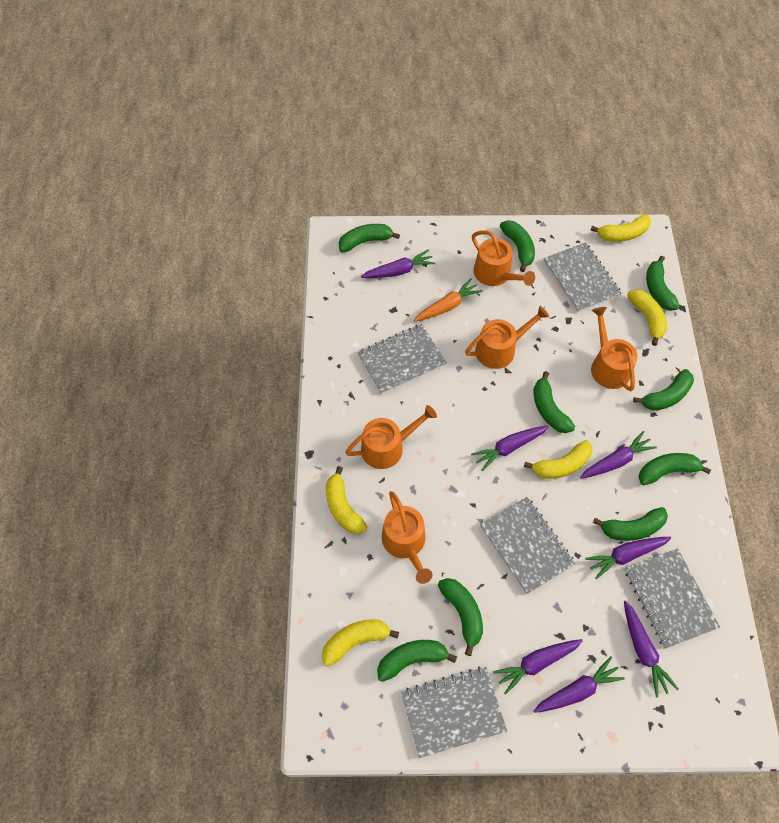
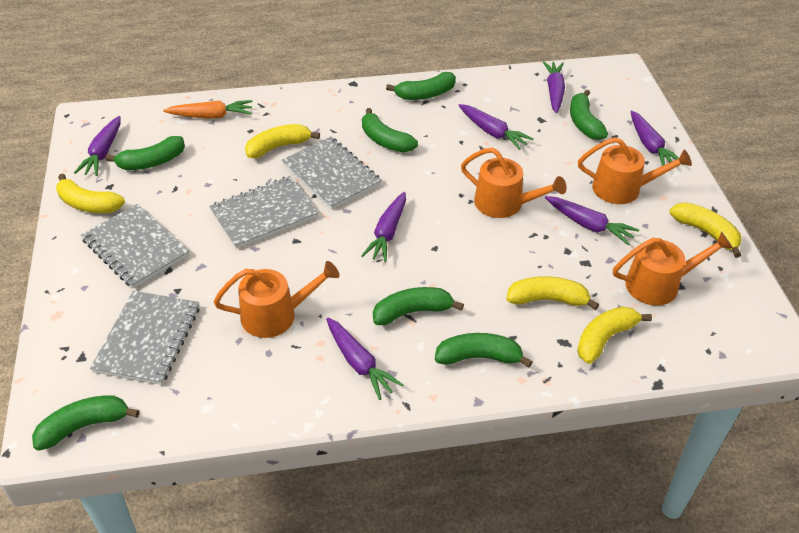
green banana: 9 -> 7
grey notebook: 5 -> 4
orange watering can: 5 -> 4

